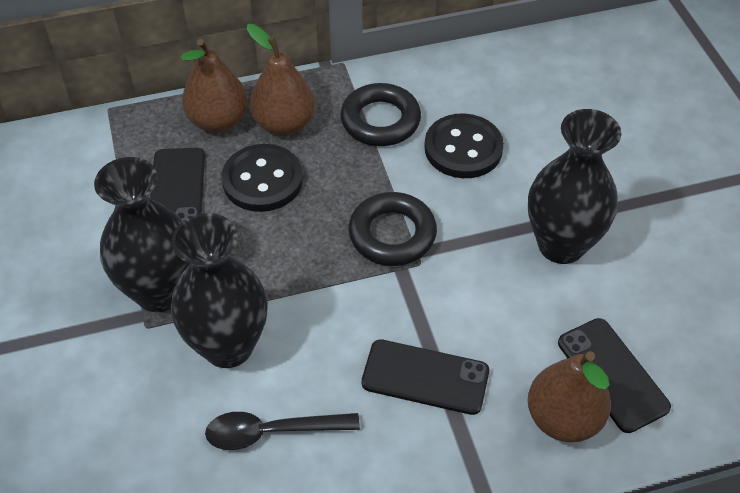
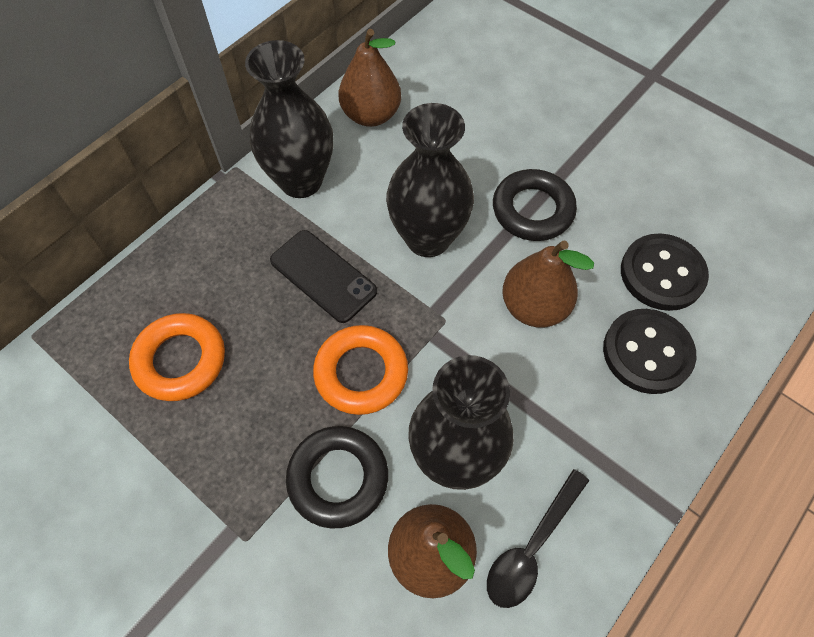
black phone: 3 -> 1
orange ring: 0 -> 2

